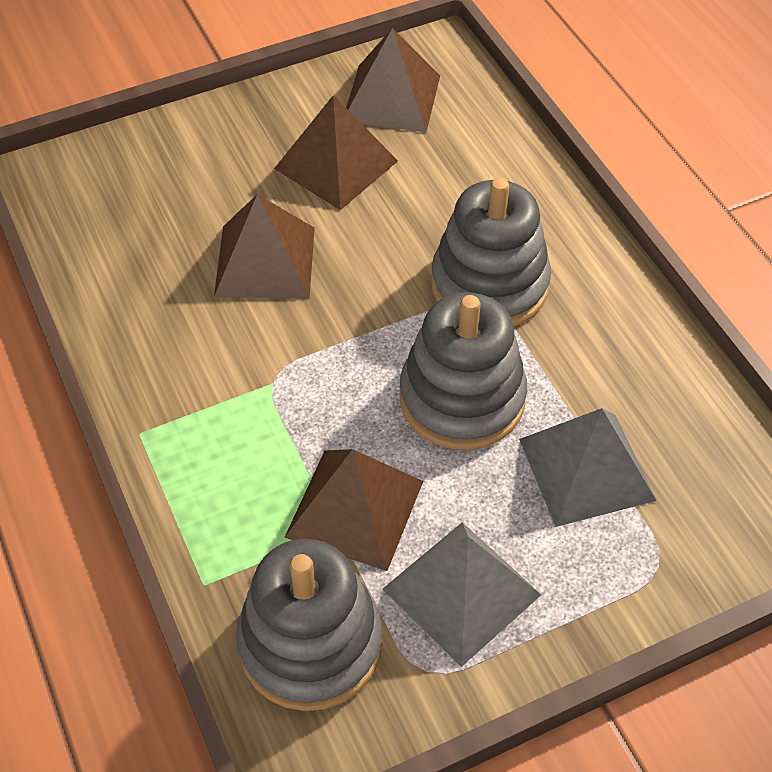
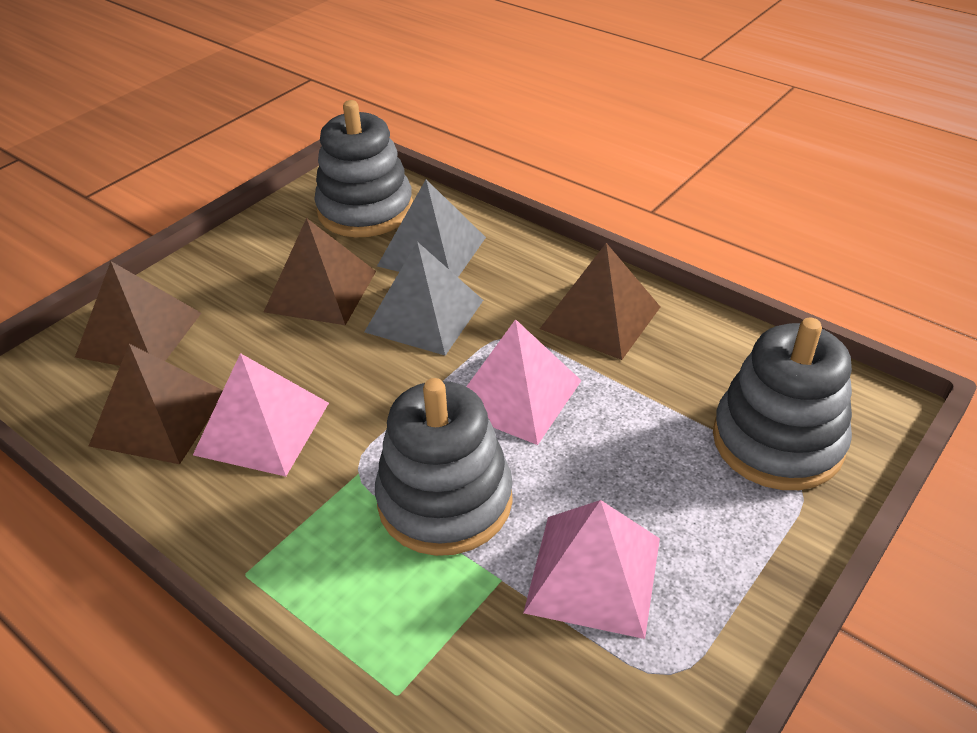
pink pyramid: 0 -> 3

